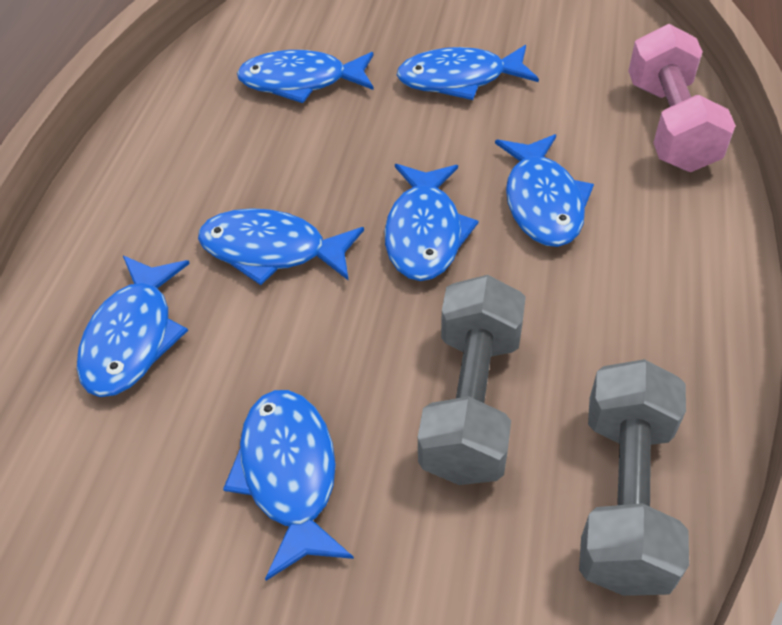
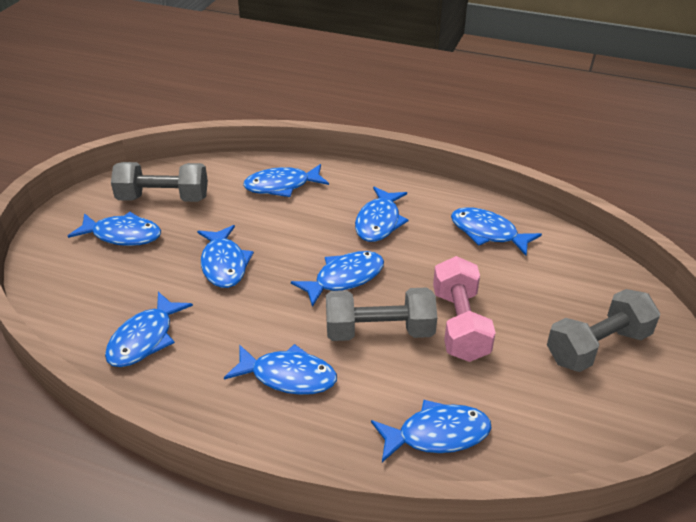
blue fish: 7 -> 9
grey dumbbell: 2 -> 3

